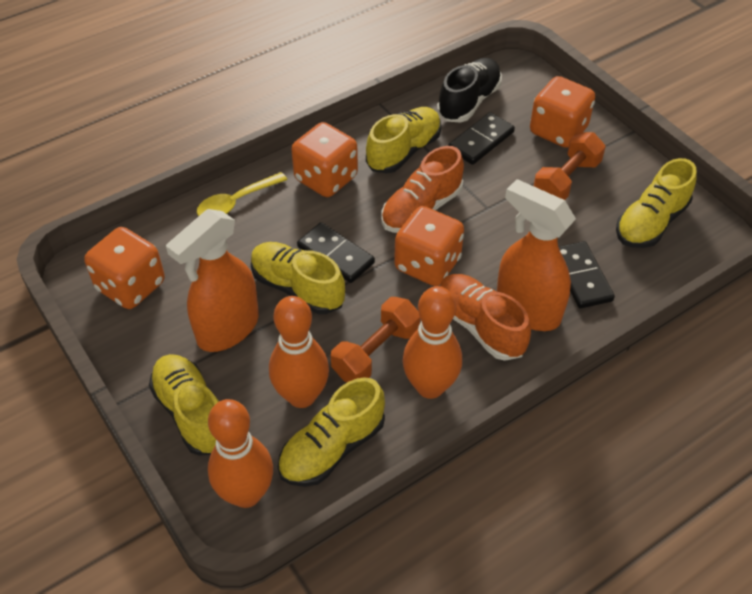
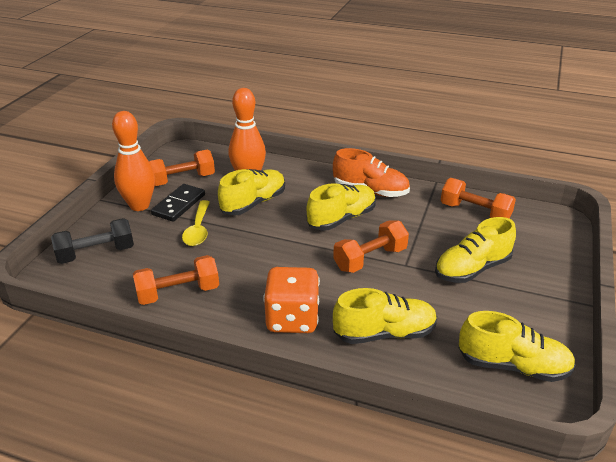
black domino: 3 -> 1
black dumbbell: 0 -> 1
black shoe: 1 -> 0
orange bowling pin: 3 -> 2
orange dice: 4 -> 1
orange dumbbell: 2 -> 4
orange shoe: 2 -> 1
orange spray bottle: 2 -> 0

